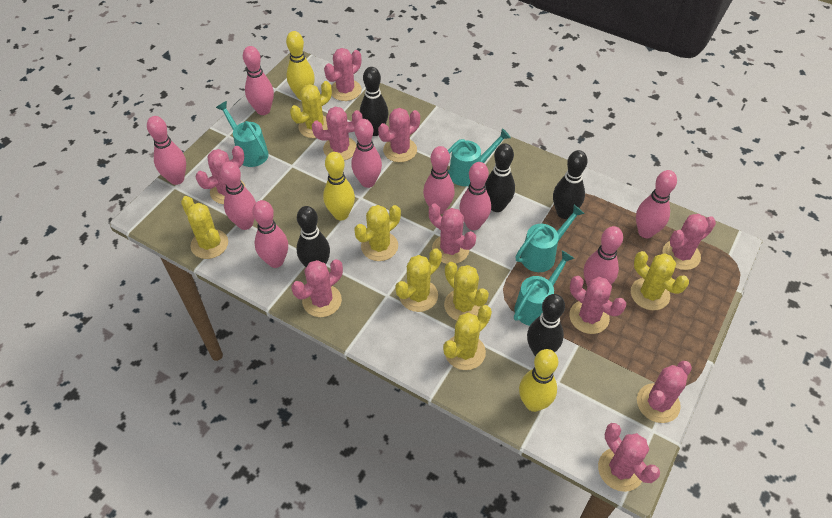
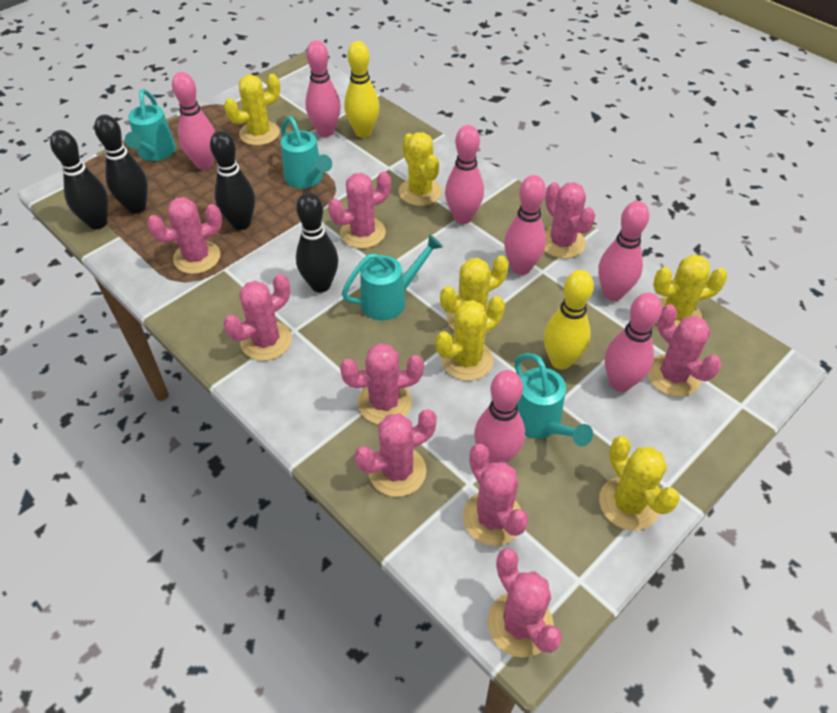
black bowling pin: 5 -> 4
pink bowling pin: 9 -> 7
pink cactus: 10 -> 9
yellow bowling pin: 3 -> 2
yellow cactus: 7 -> 6

